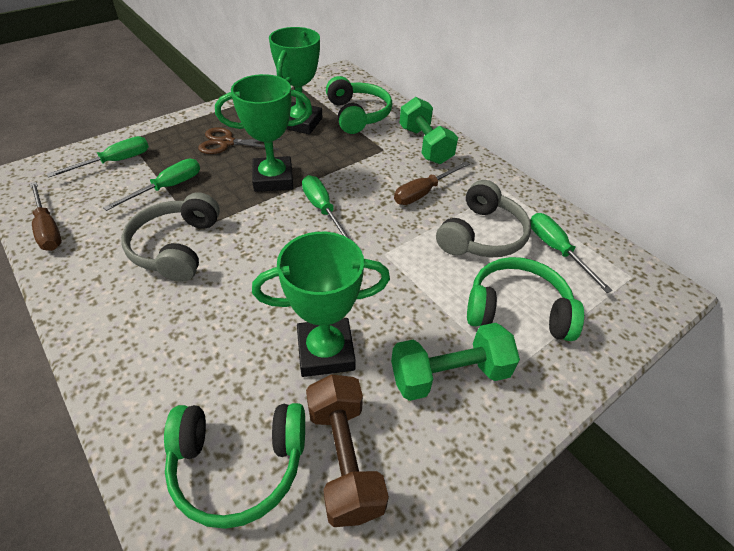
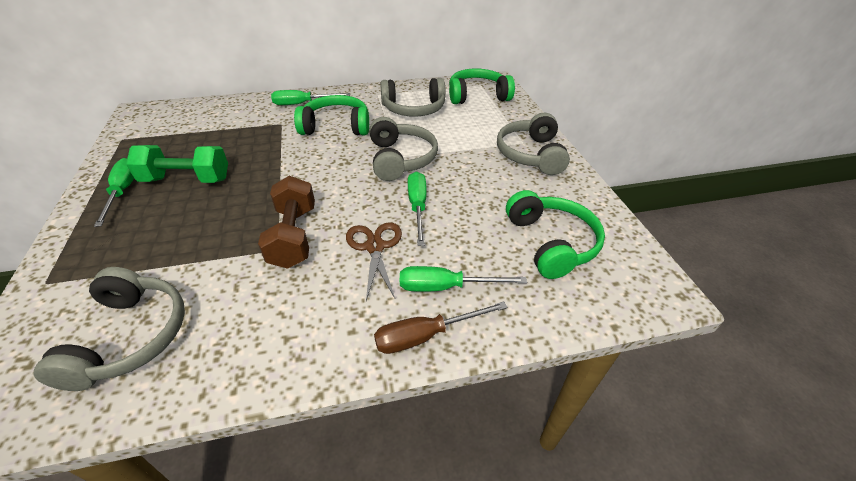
brown screwdriver: 2 -> 1
green dumbbell: 2 -> 1
green trophy: 3 -> 0
grey headphones: 2 -> 4

